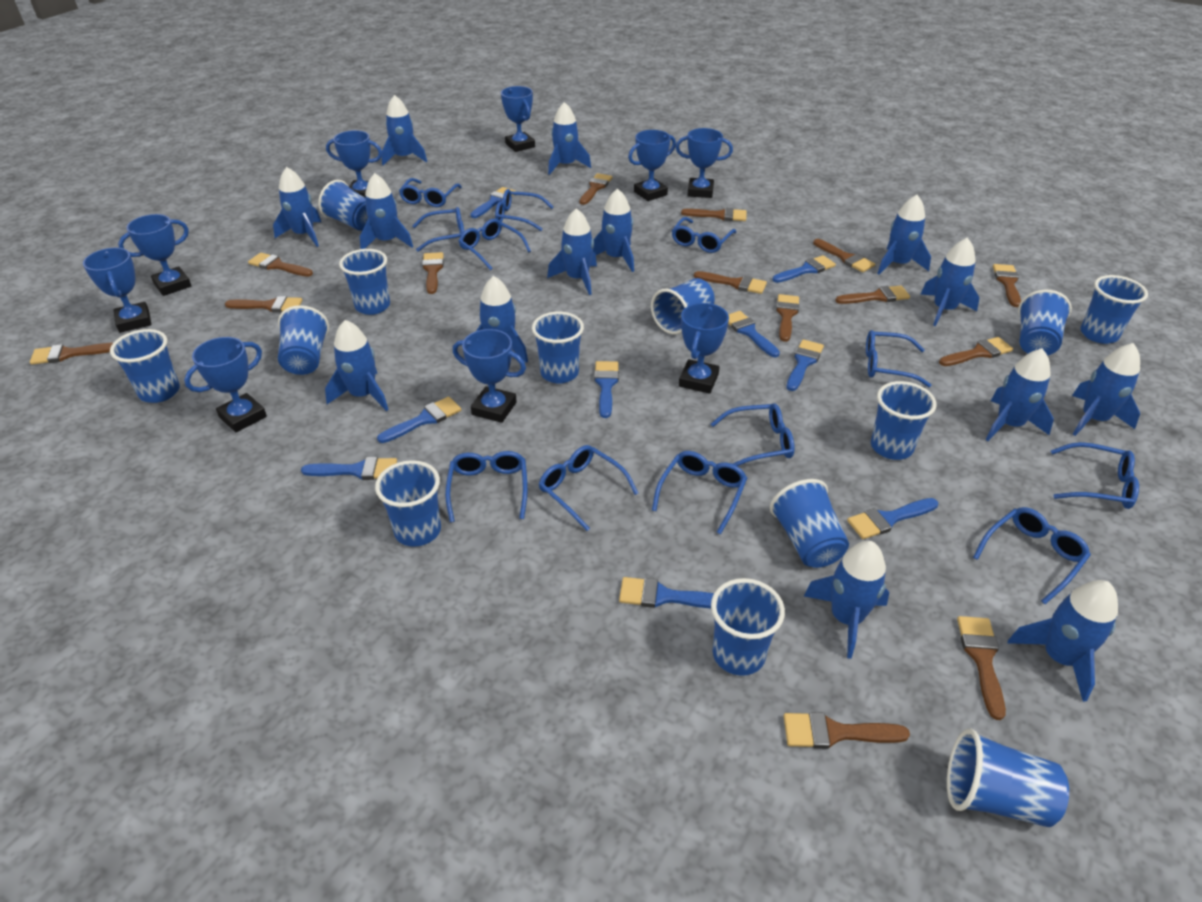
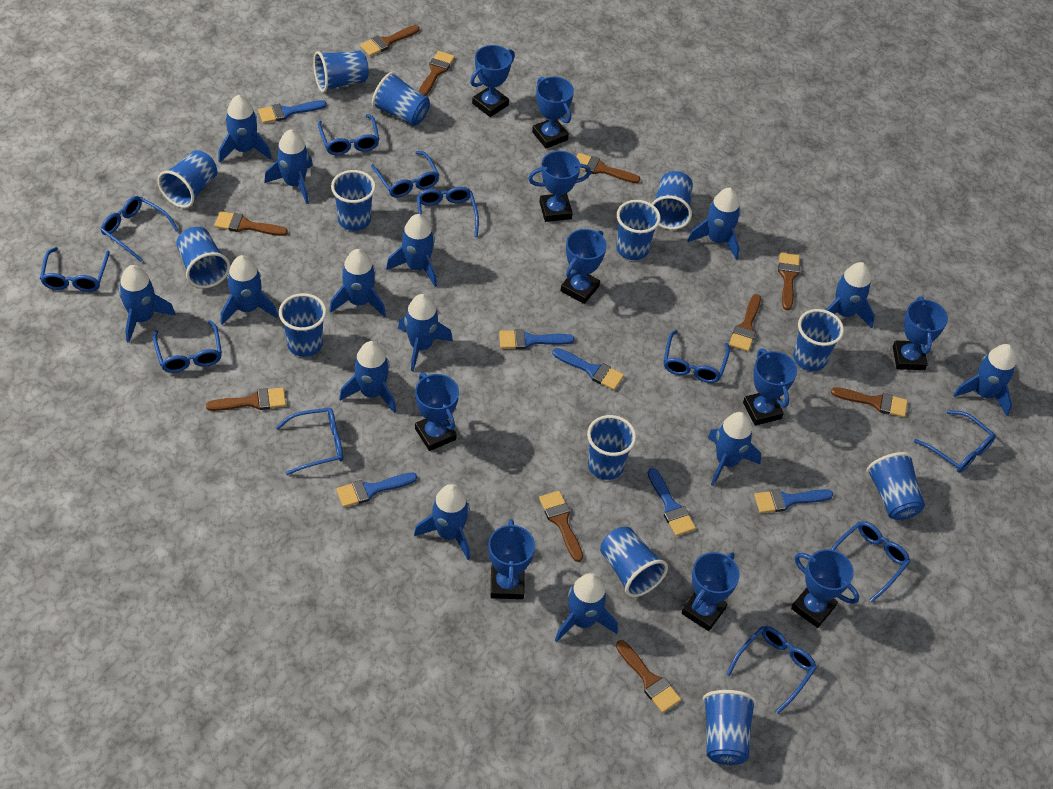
blue brush: 9 -> 6
blue glasses: 12 -> 11
blue trophy: 9 -> 10
brown brush: 14 -> 10

